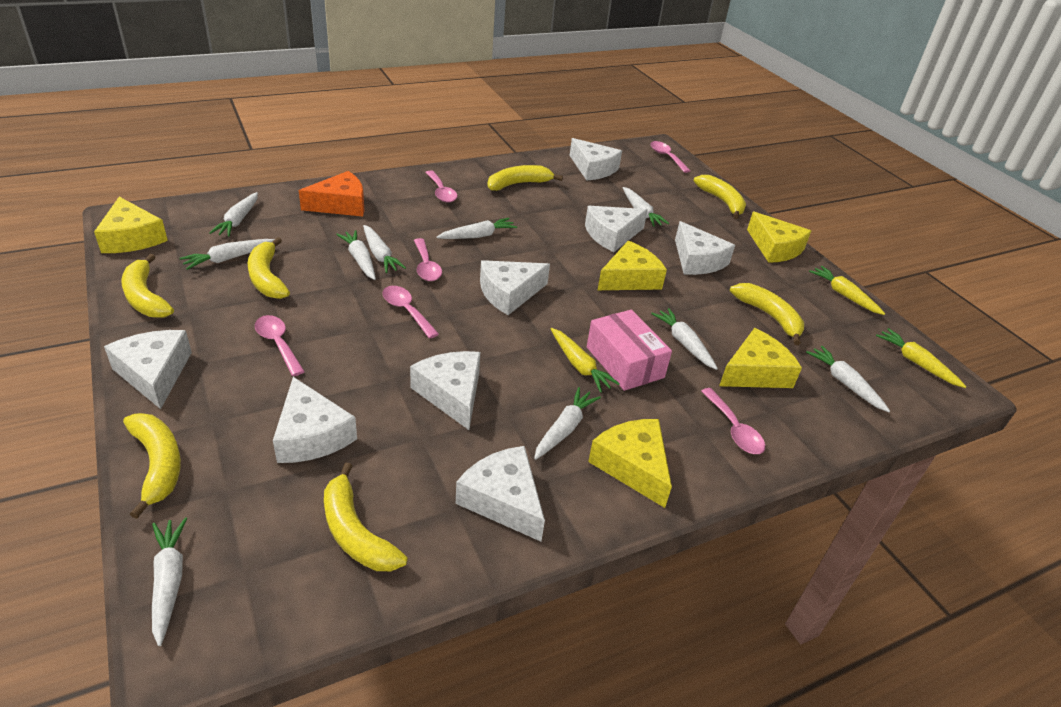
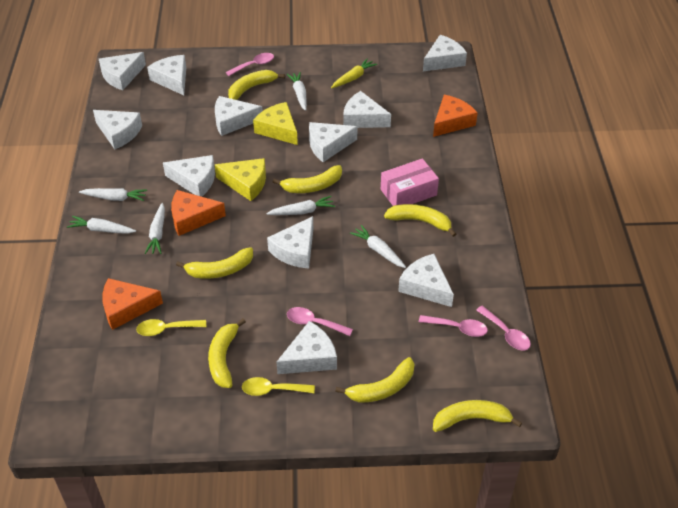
orange cheese: 1 -> 3
pink spoon: 6 -> 4
white carrot: 10 -> 6
white cheese: 8 -> 11
yellow carrot: 3 -> 1
yellow cheese: 5 -> 2
yellow spoon: 0 -> 2

